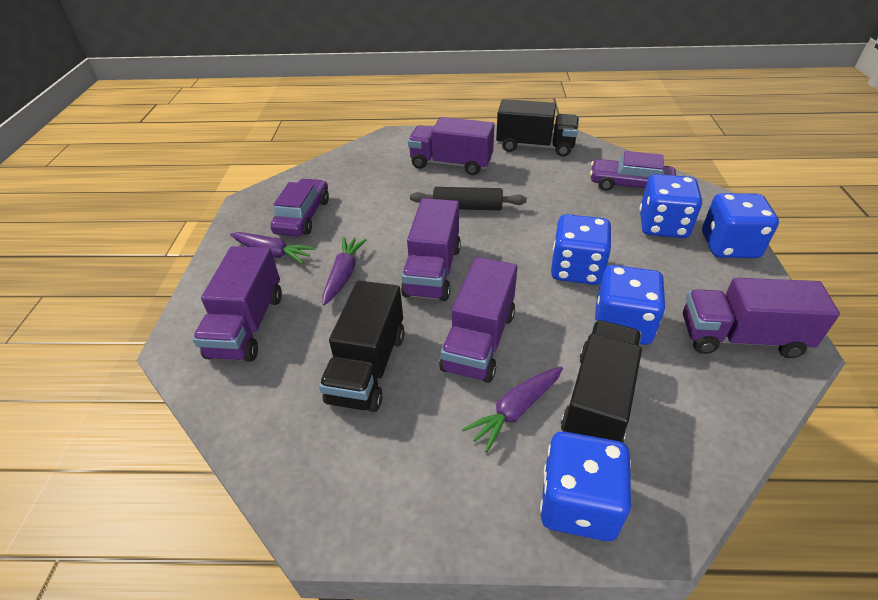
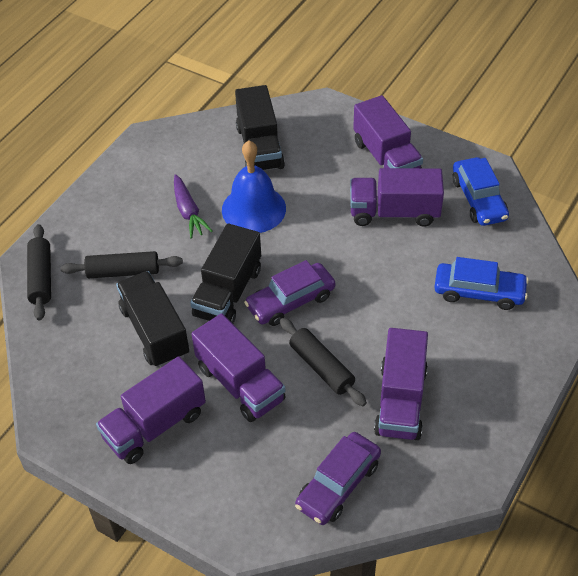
black rolling pin: 1 -> 3
blue bell: 0 -> 1
blue car: 0 -> 2
blue dice: 5 -> 0
purple carrot: 3 -> 1

